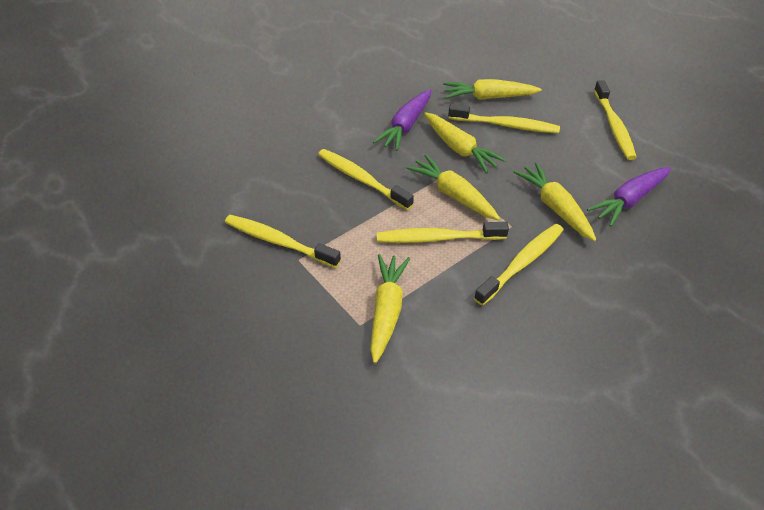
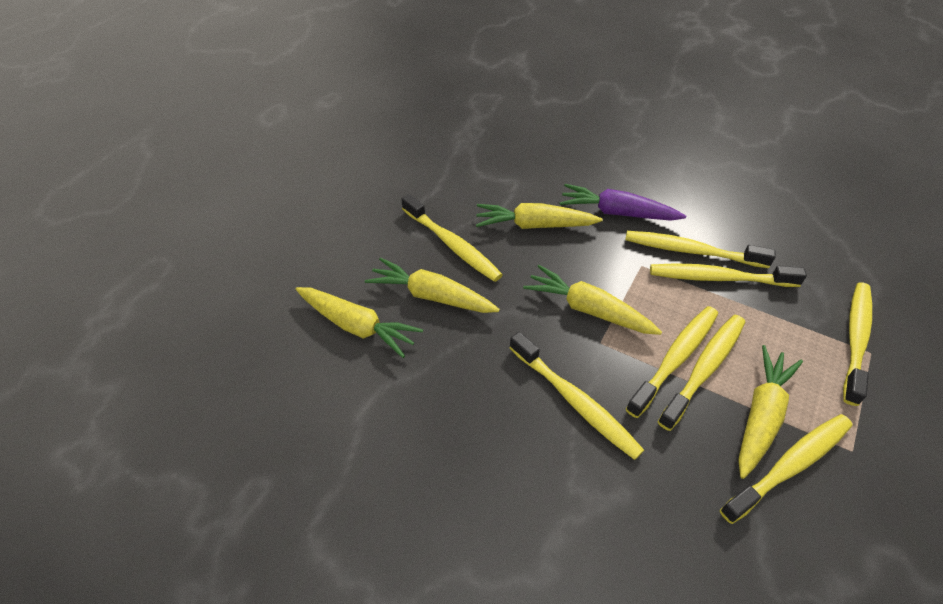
purple carrot: 2 -> 1
yellow toothbrush: 6 -> 8

